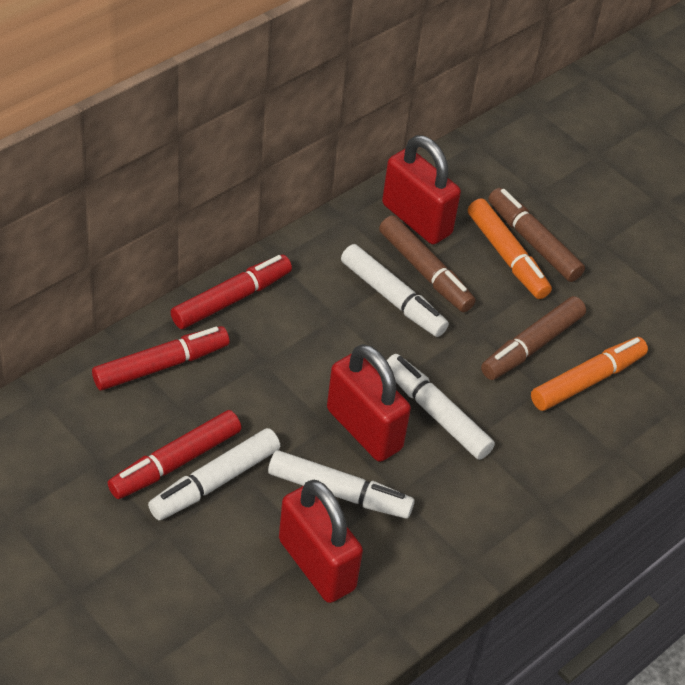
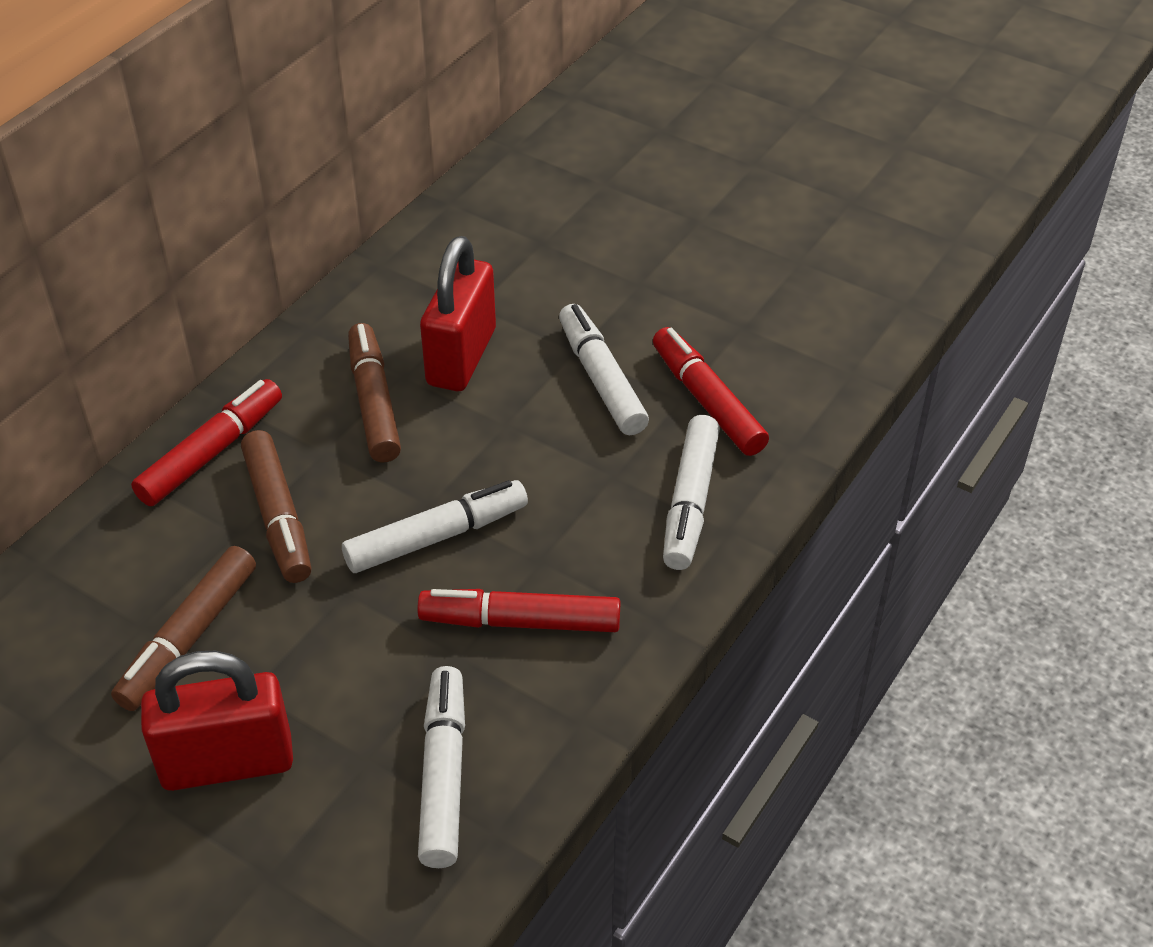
orange marker: 2 -> 0
red padlock: 3 -> 2

